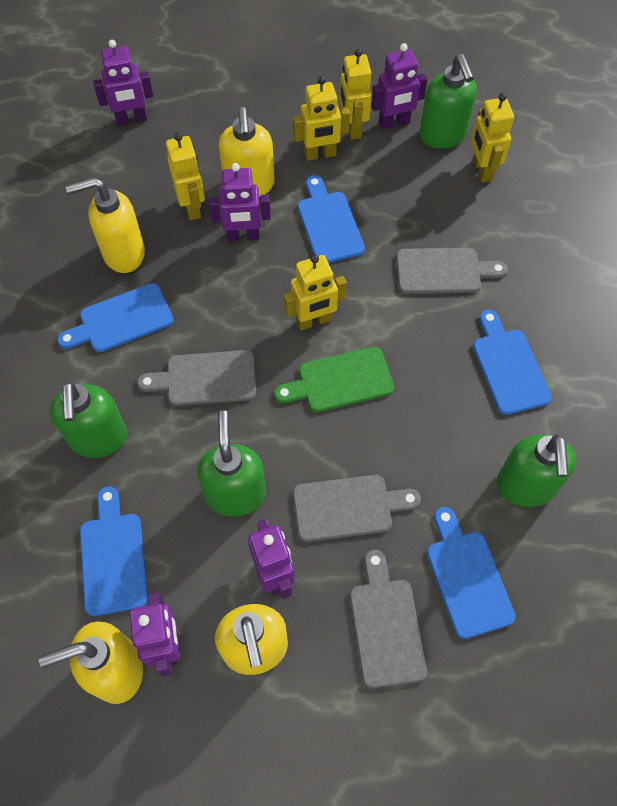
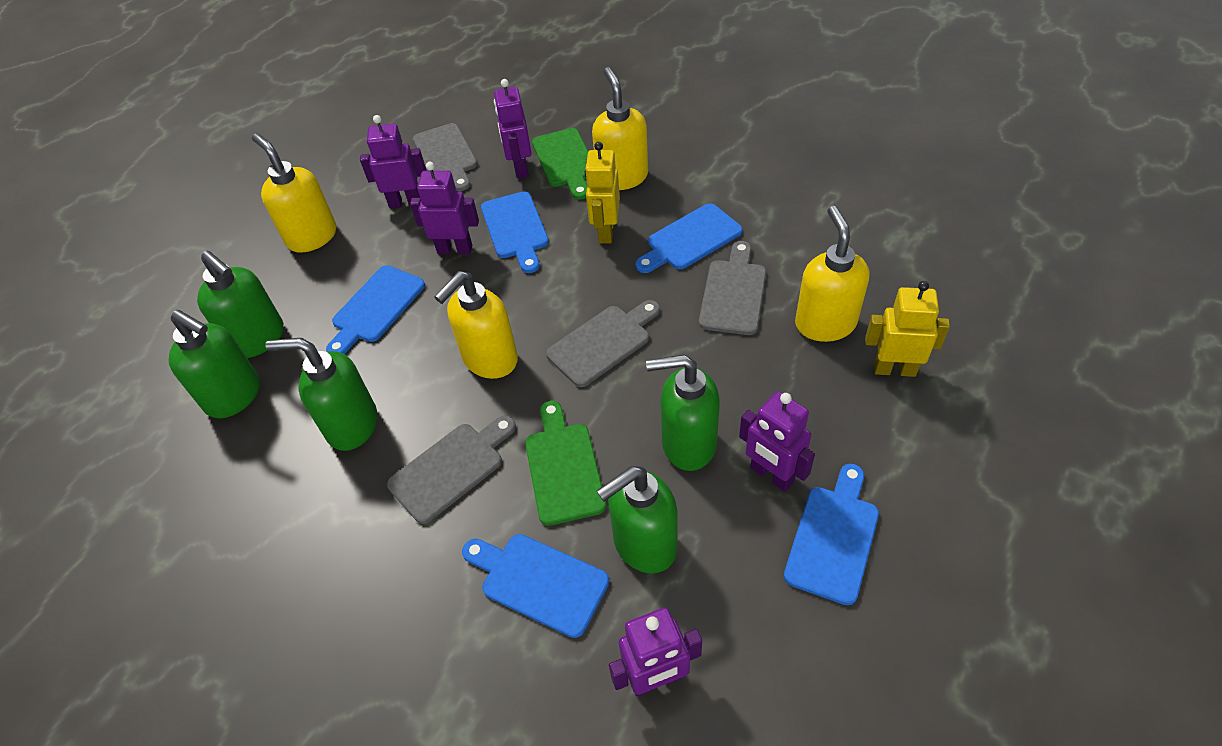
green cutting board: 1 -> 2
green soap dispenser: 4 -> 5
yellow robot: 5 -> 2

